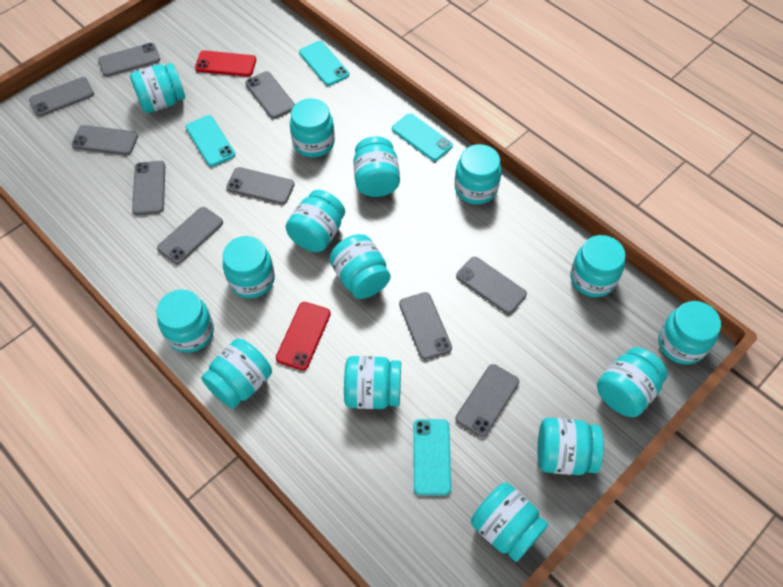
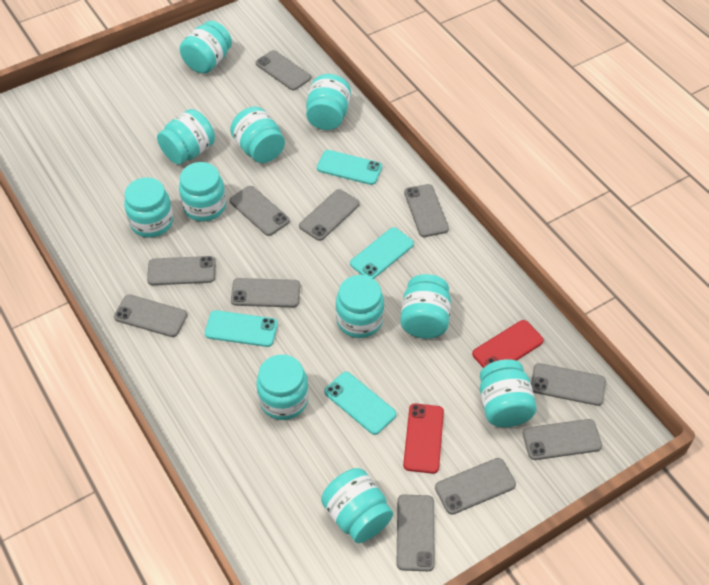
grey phone: 10 -> 11
turquoise jar: 15 -> 11

